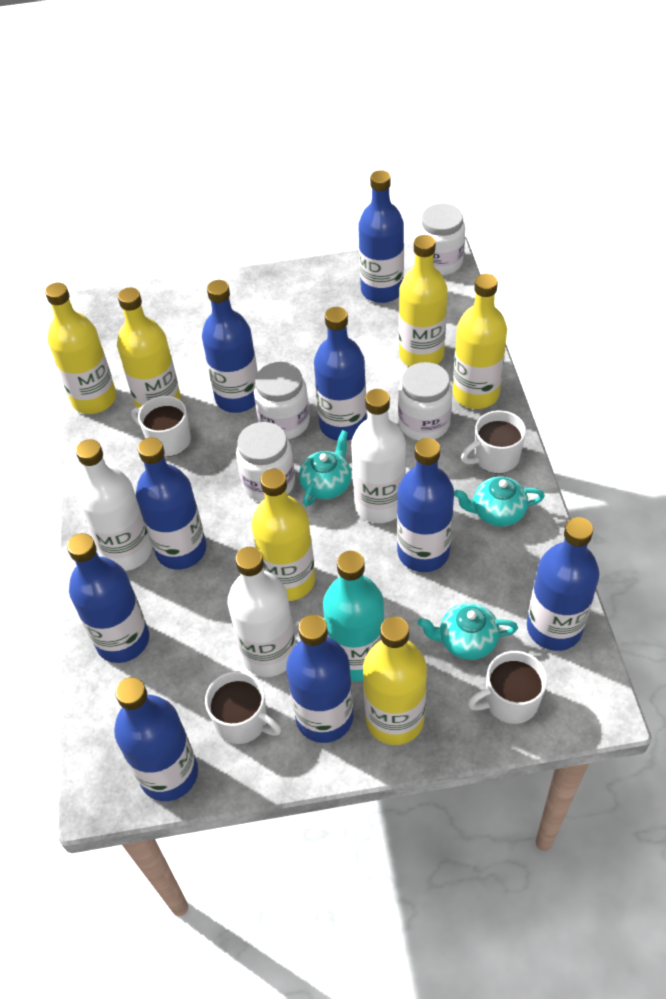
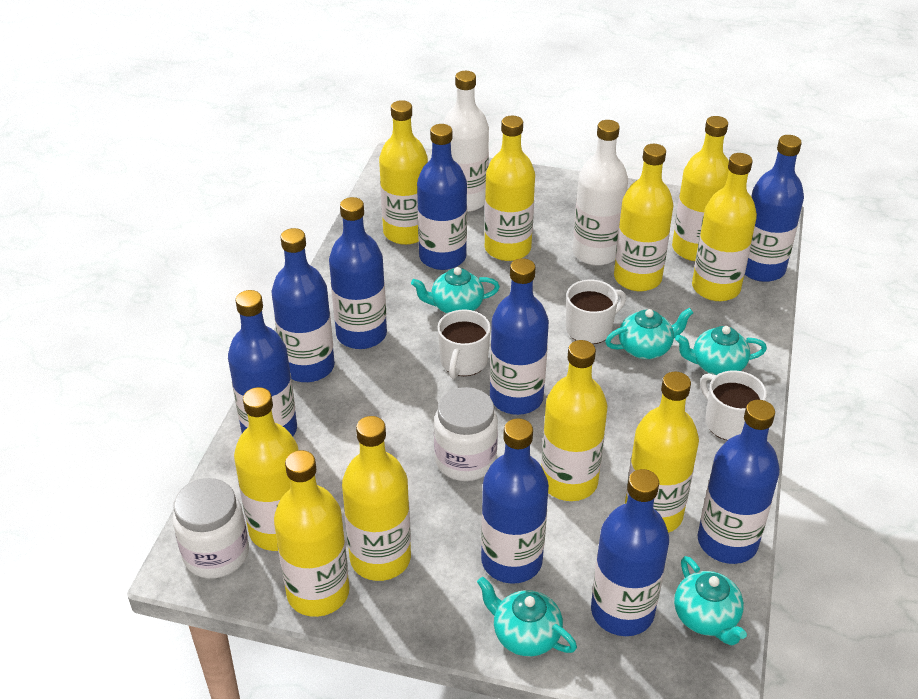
turquoise bottle: 1 -> 0
turquoise teapot: 3 -> 5
white bottle: 3 -> 2
white jar: 4 -> 2
white mug: 4 -> 3
yellow bottle: 6 -> 10

